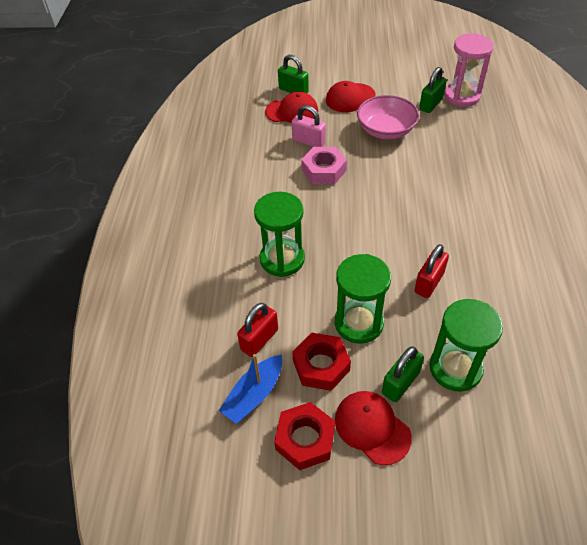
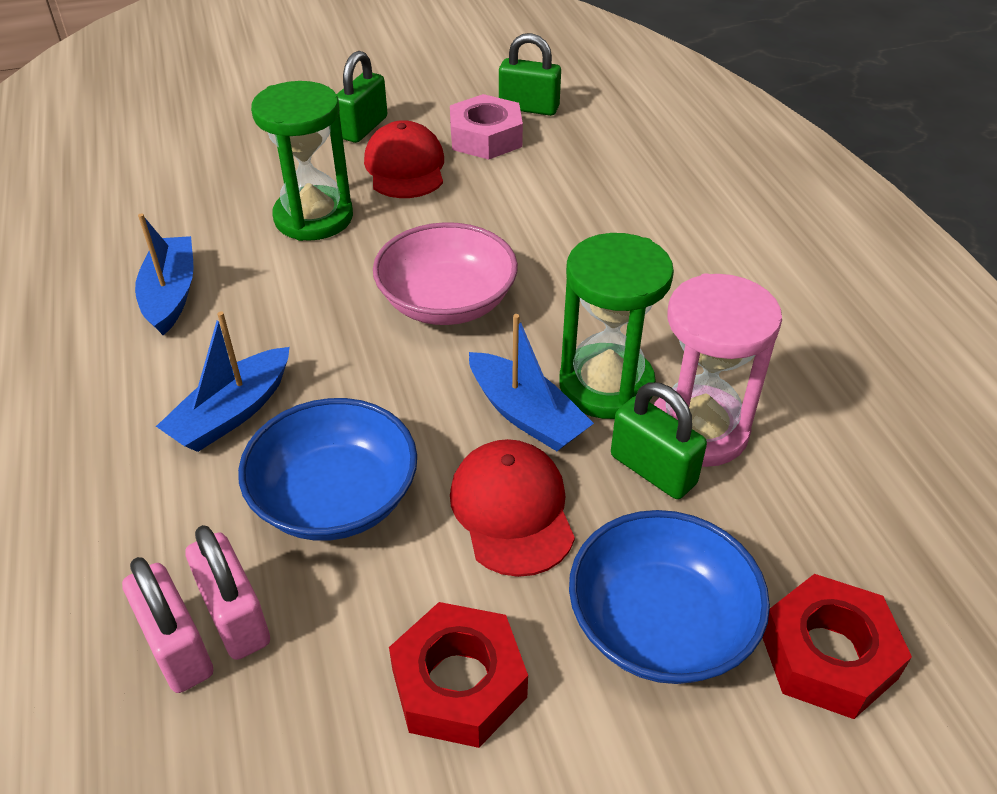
blue boat: 1 -> 3
blue bowl: 0 -> 2
green hourglass: 3 -> 2
pink padlock: 1 -> 2
red cap: 3 -> 2
red padlock: 2 -> 0

